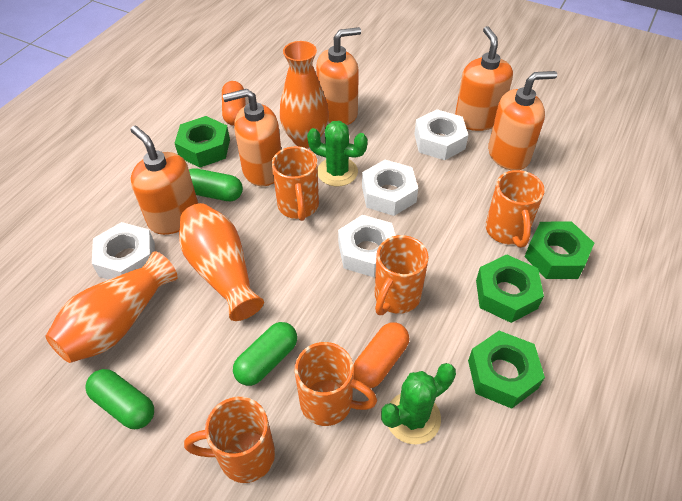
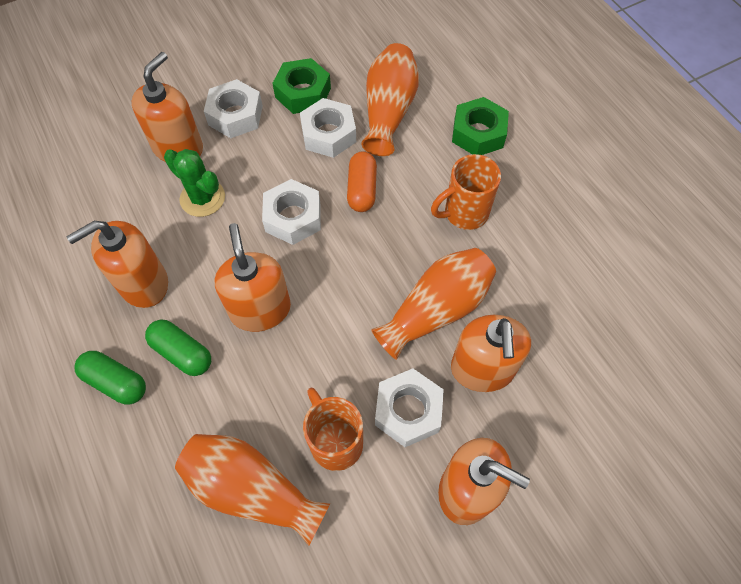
green cactus: 2 -> 1
green capsule: 3 -> 2
green nut: 4 -> 2
orange capsule: 2 -> 1
orange mug: 5 -> 2

